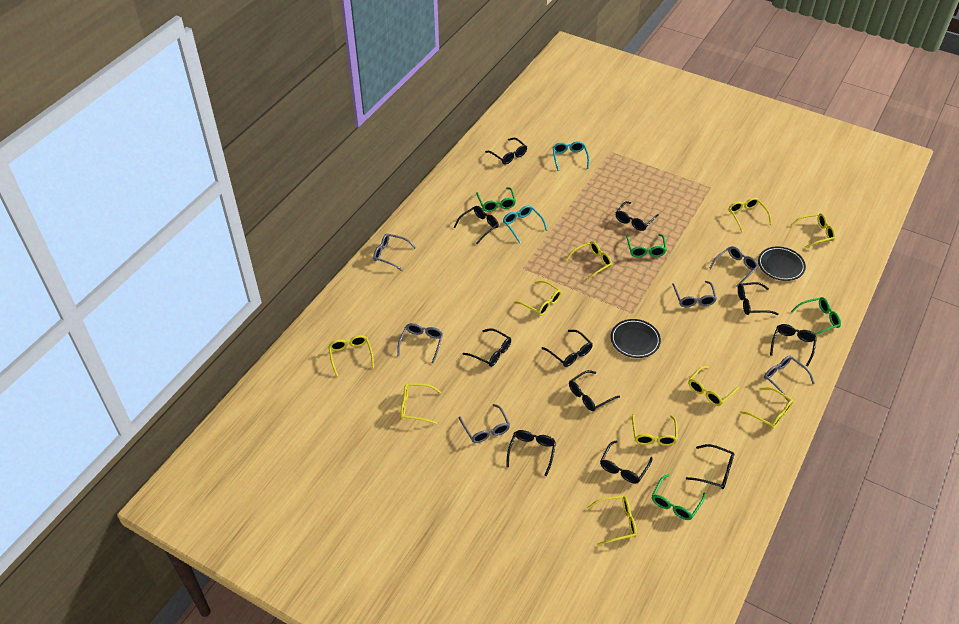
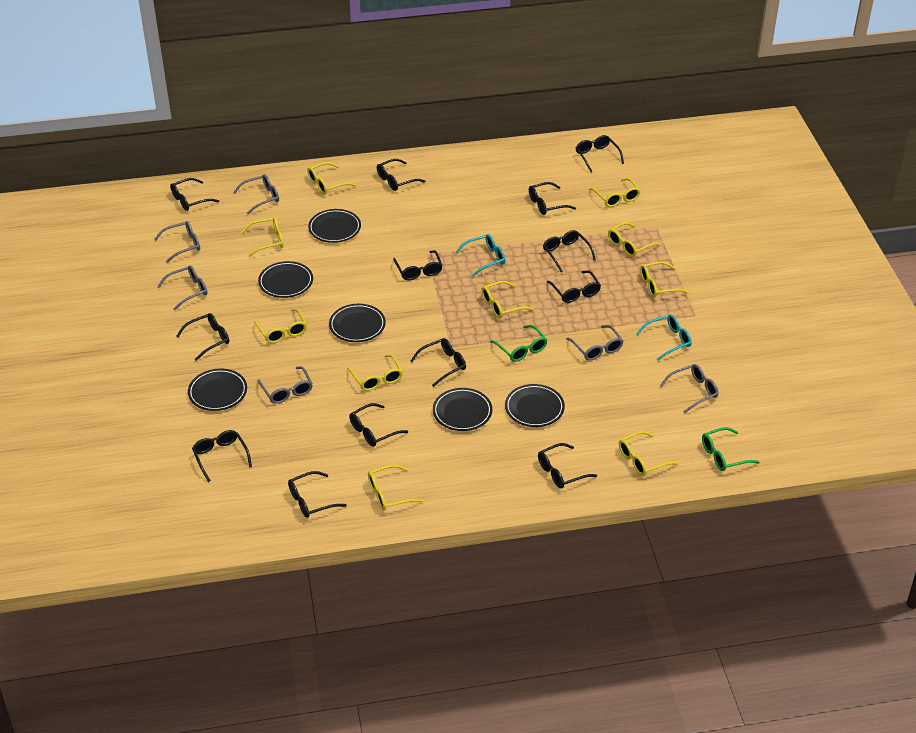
black glasses: 11 -> 13
black plate: 2 -> 6
green glasses: 4 -> 2

